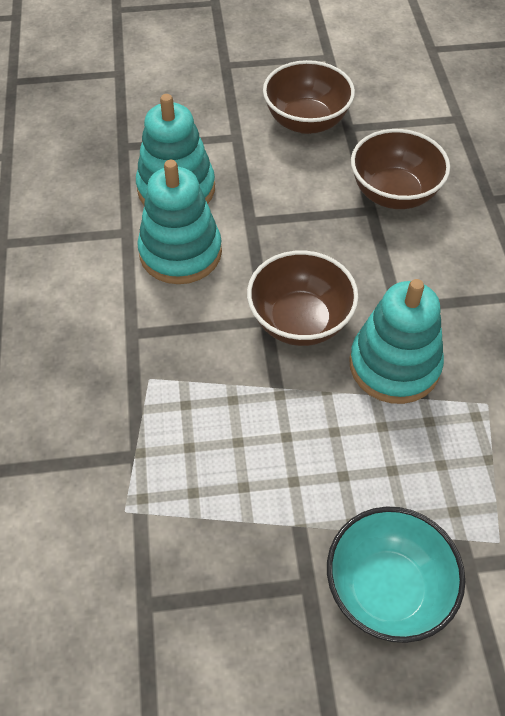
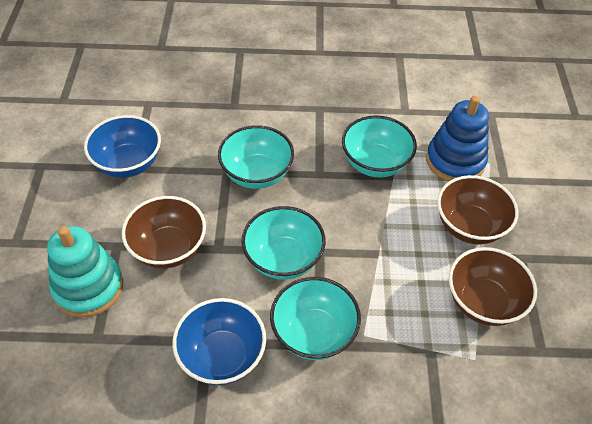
blue bowl: 0 -> 2
blue stacking toy: 0 -> 1
turquoise bowl: 1 -> 4
turquoise stacking toy: 3 -> 1

